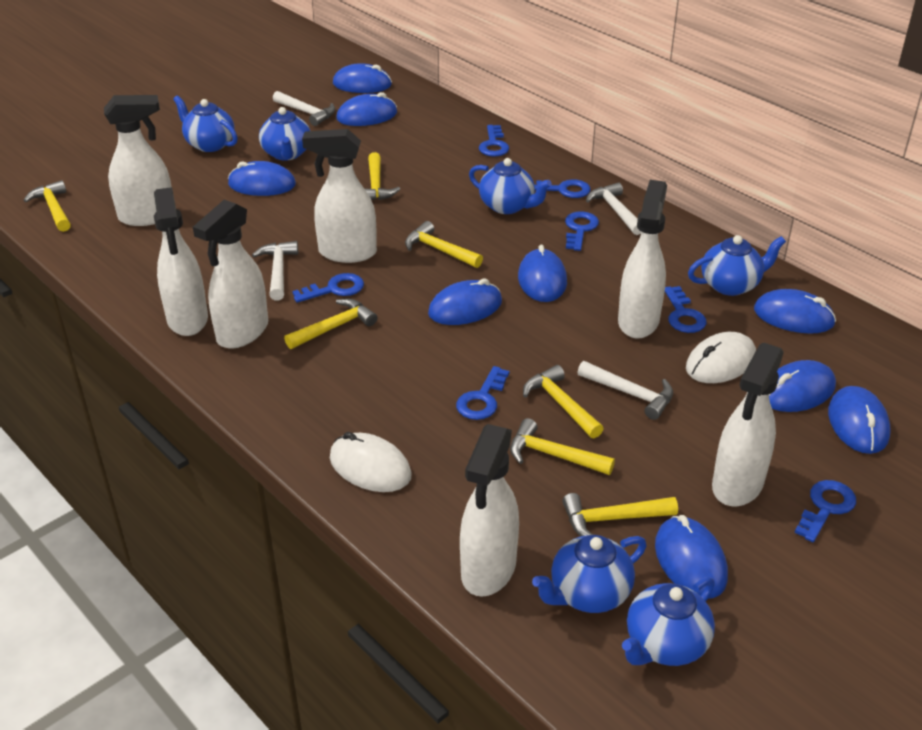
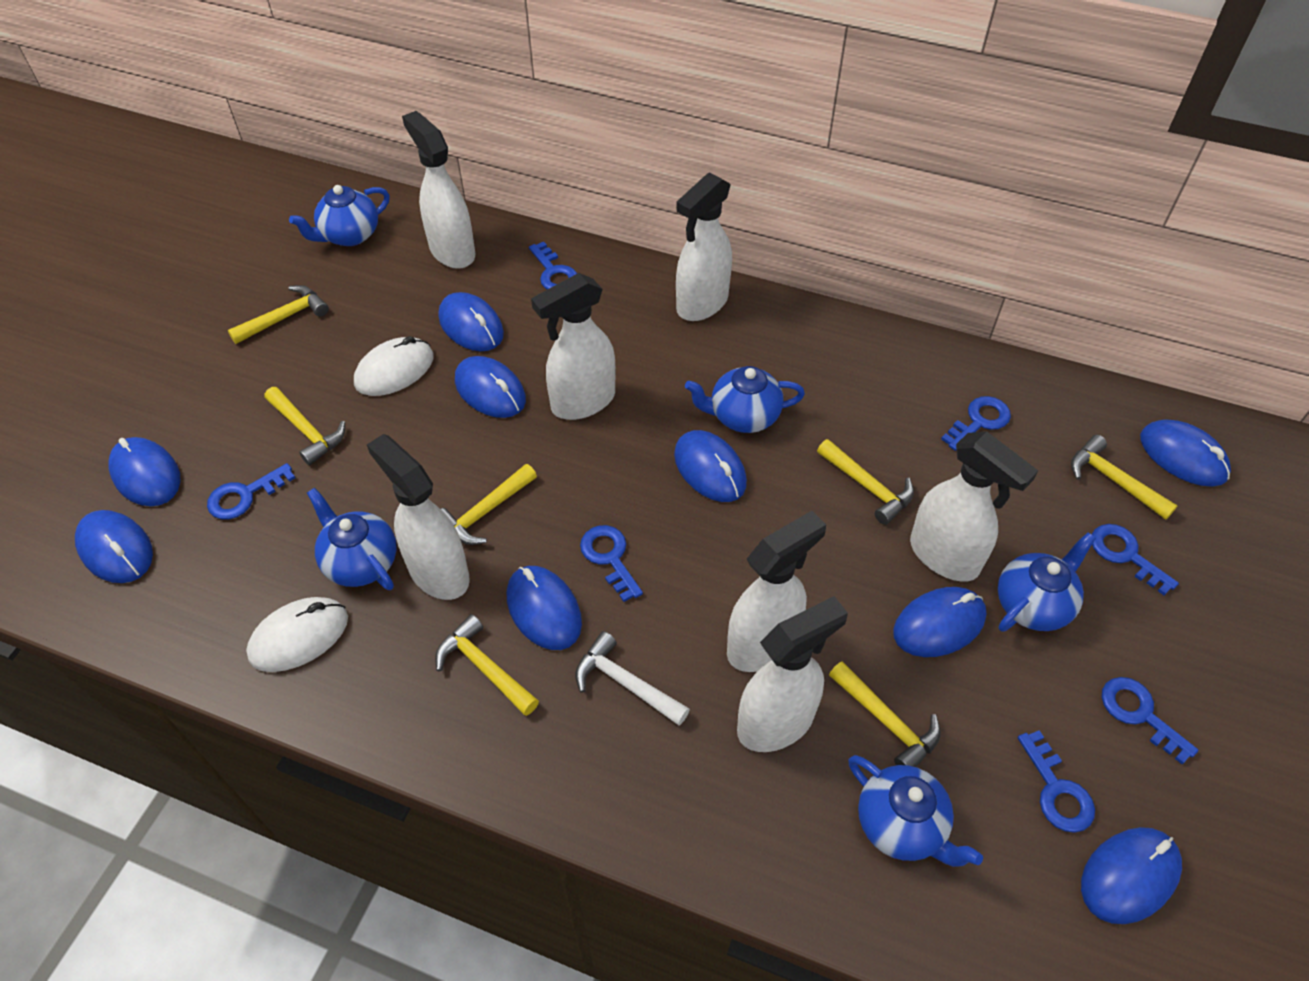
blue teapot: 6 -> 5
white hammer: 4 -> 1

